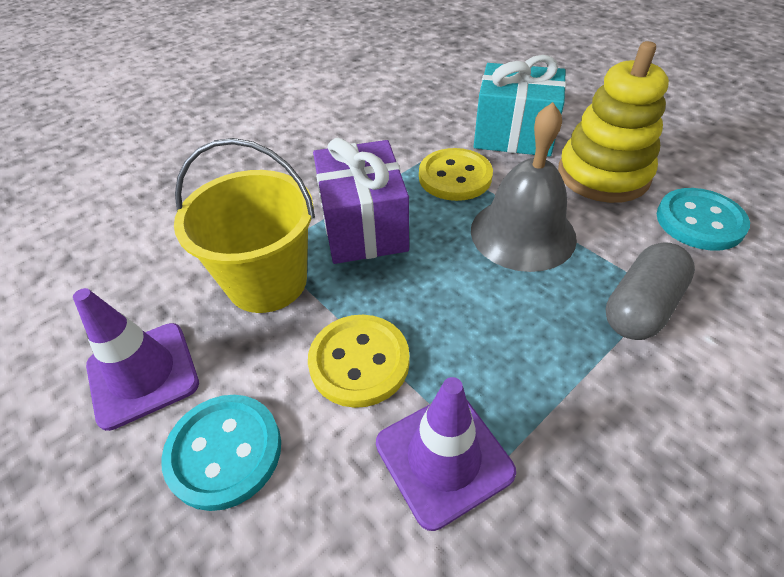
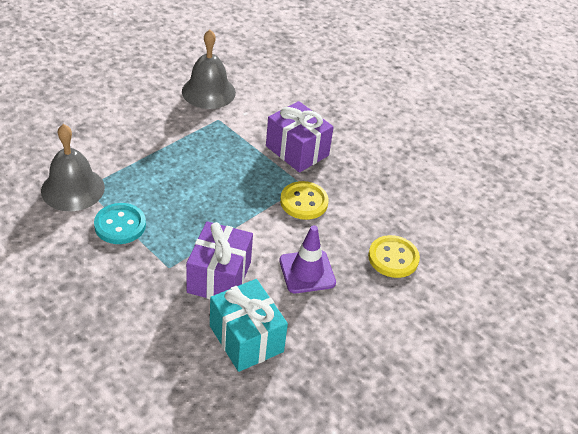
grey bell: 1 -> 2
grey capsule: 1 -> 0
purple gift: 1 -> 2
purple traffic cone: 2 -> 1
turquoise button: 2 -> 1
yellow bucket: 1 -> 0
yellow stacking toy: 1 -> 0

